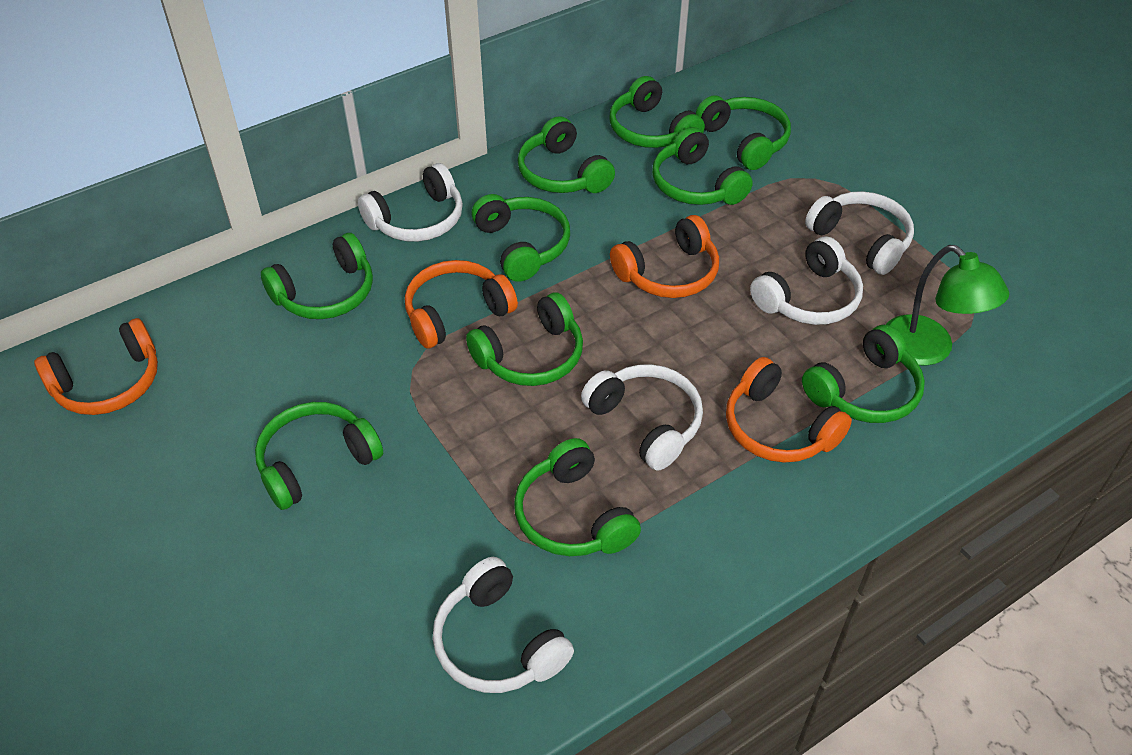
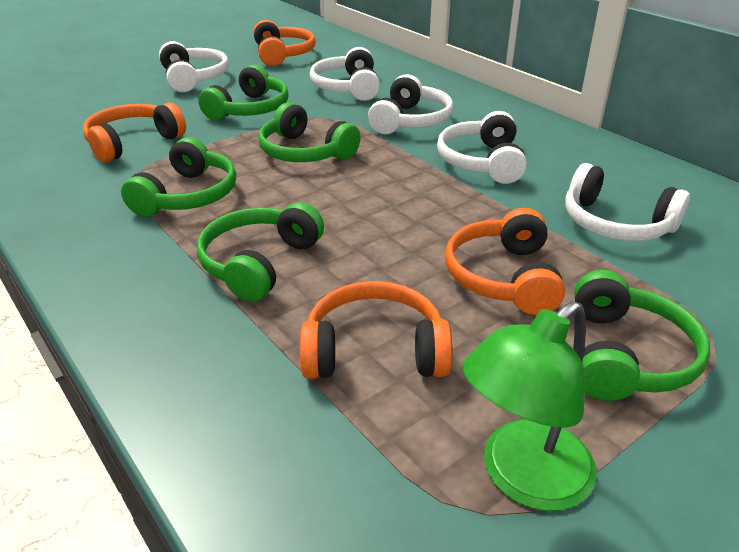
green headphones: 10 -> 5

